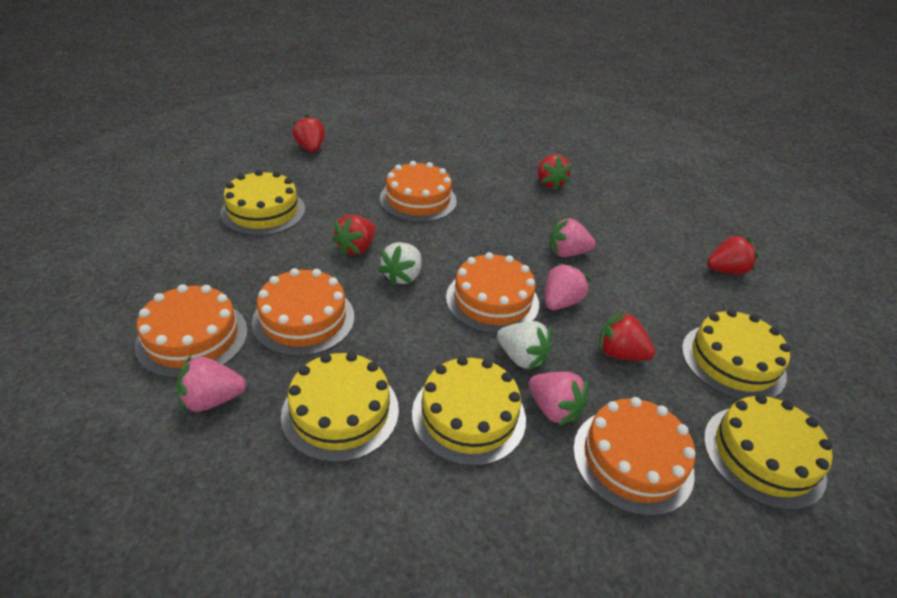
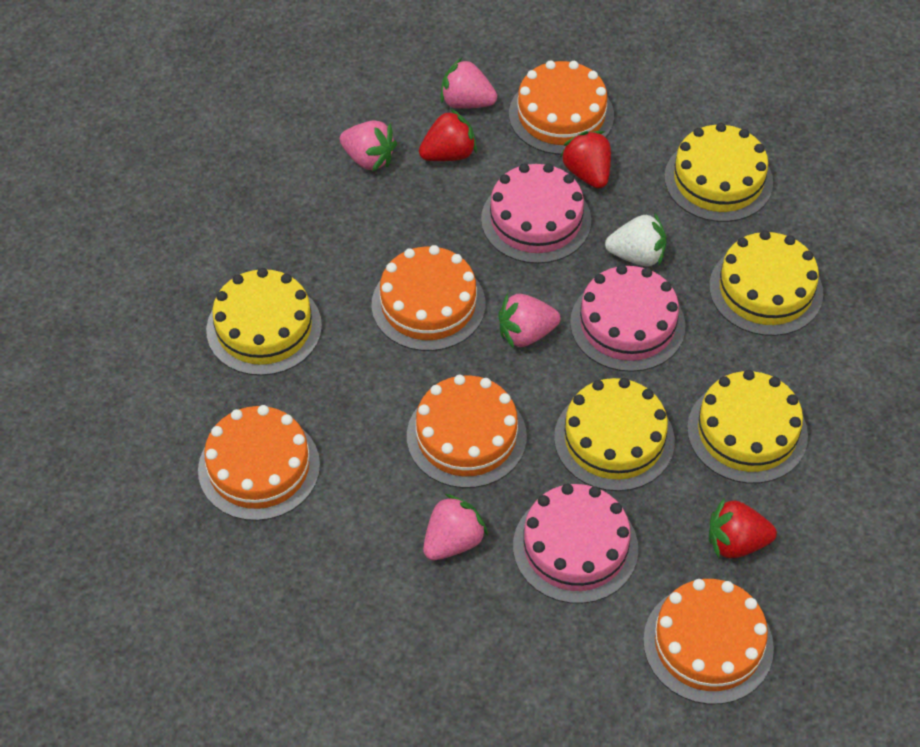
pink cake: 0 -> 3
red strawberry: 5 -> 3
white strawberry: 2 -> 1

